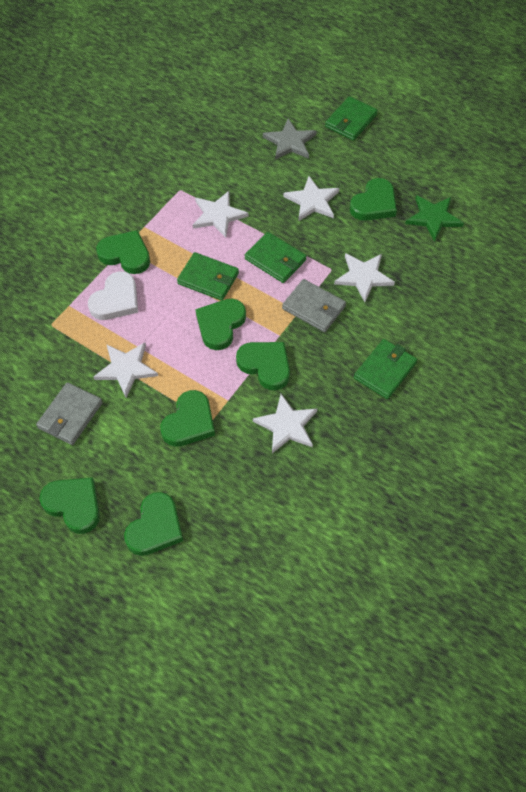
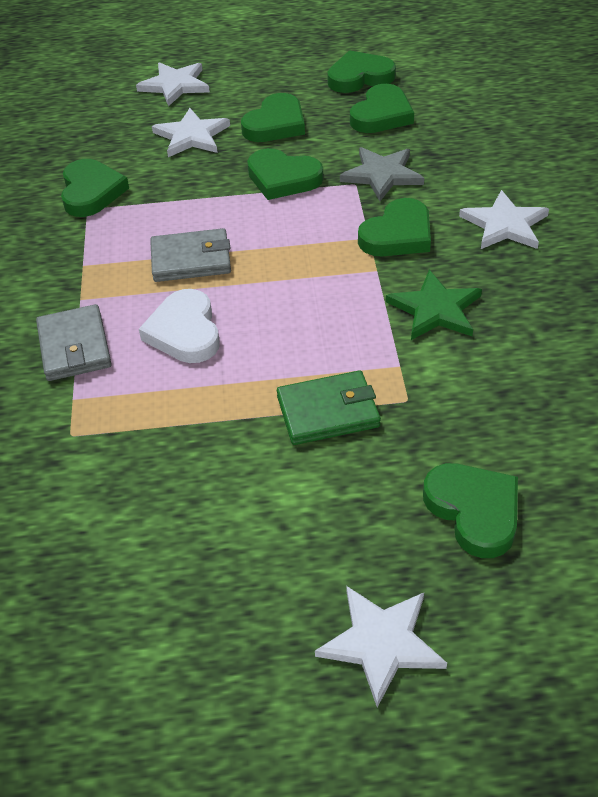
green wallet: 4 -> 1
white star: 5 -> 4

